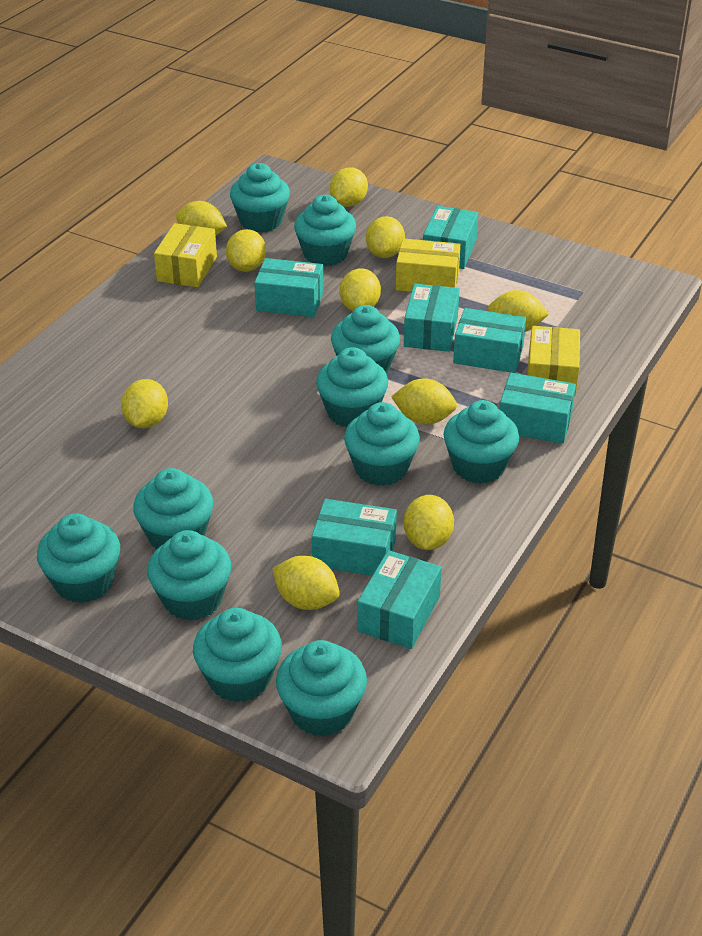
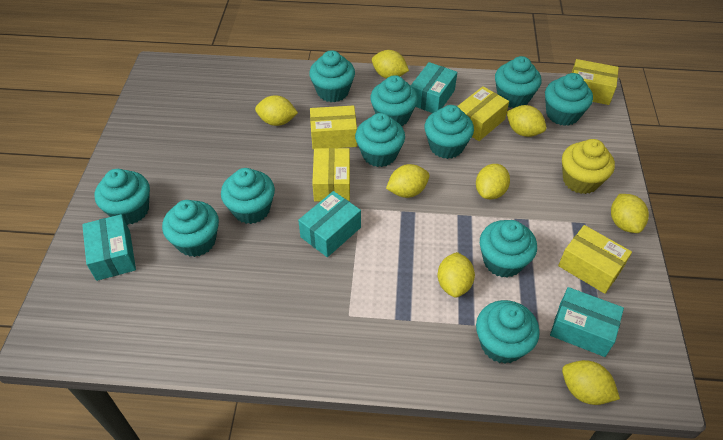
turquoise box: 7 -> 4
yellow box: 3 -> 5
yellow cupcake: 0 -> 1
yellow lemon: 10 -> 8

